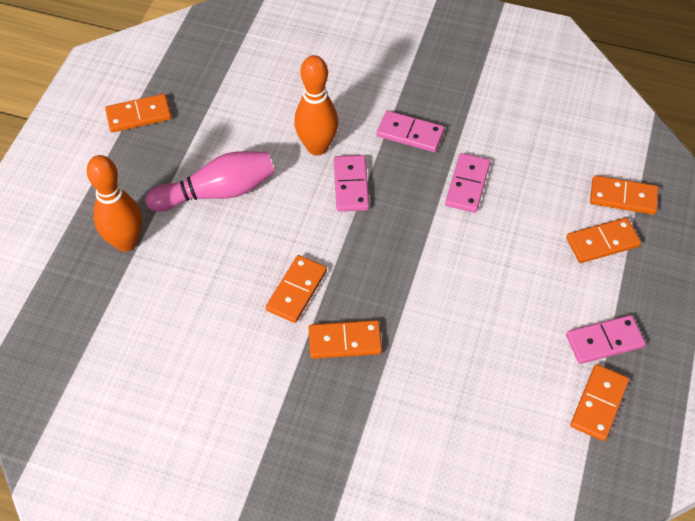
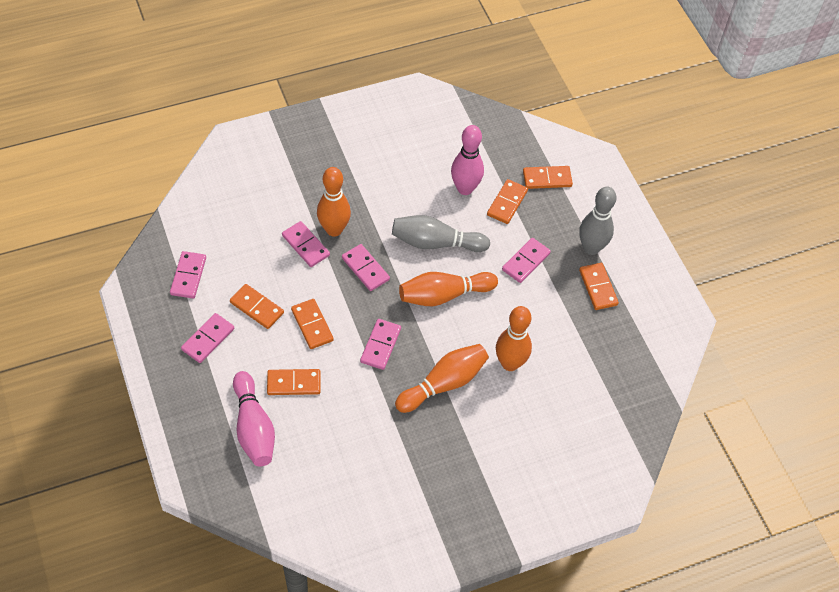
grey bowling pin: 0 -> 2
orange bowling pin: 2 -> 4
pink bowling pin: 1 -> 2
pink domino: 4 -> 6

